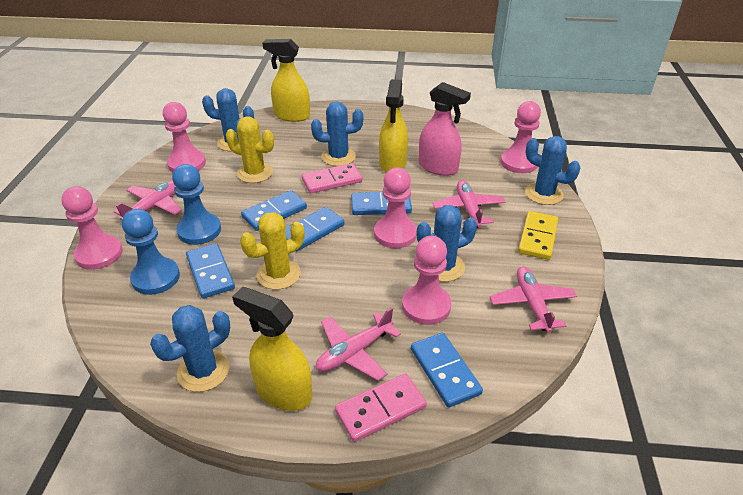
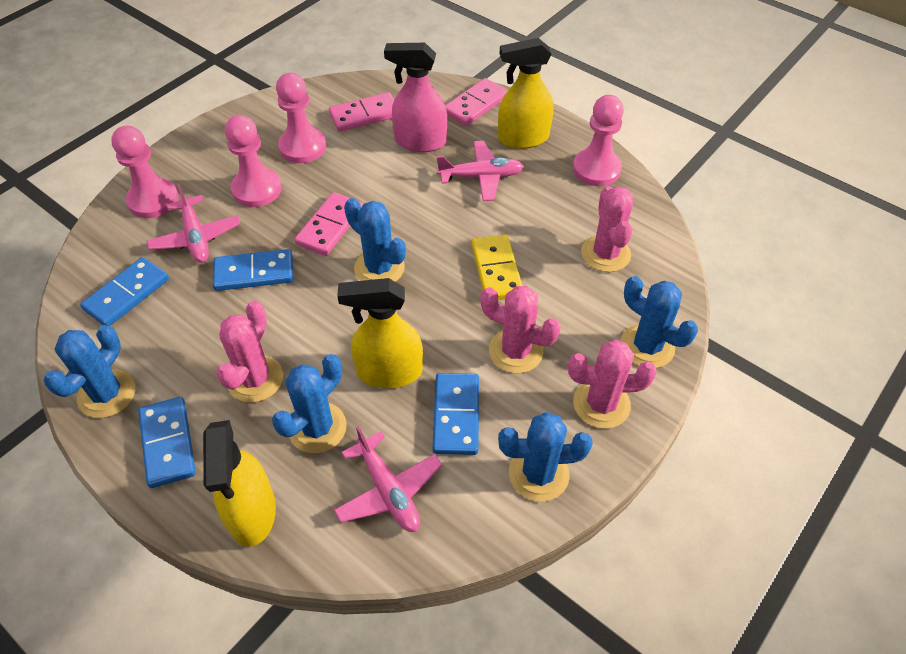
blue domino: 5 -> 4
blue pawn: 2 -> 0
pink cactus: 0 -> 4
pink domino: 2 -> 3
pink pawn: 5 -> 4
pink plane: 4 -> 3
yellow cactus: 2 -> 0

